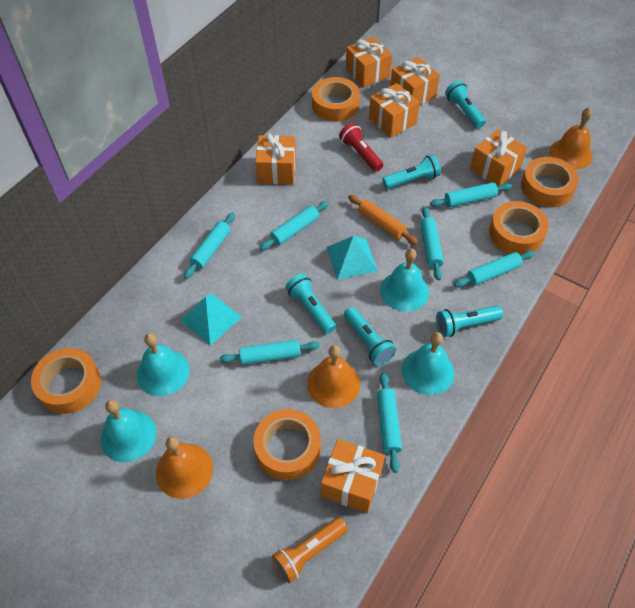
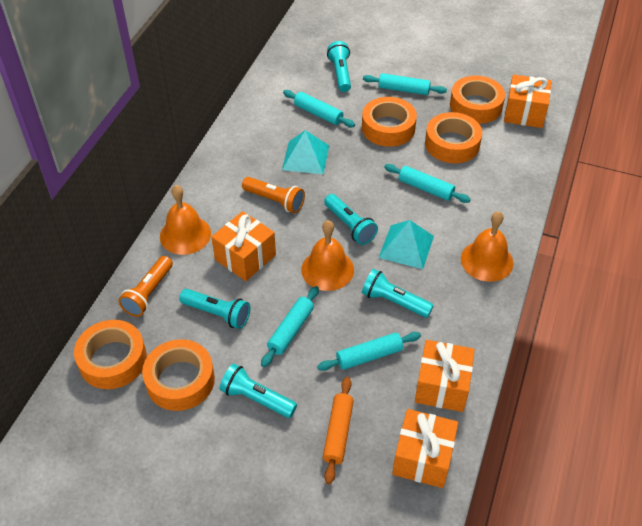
orange flashlight: 1 -> 2
orange gift: 6 -> 4
red flashlight: 1 -> 0
turquoise bell: 4 -> 0
turquoise rolling pin: 7 -> 5

